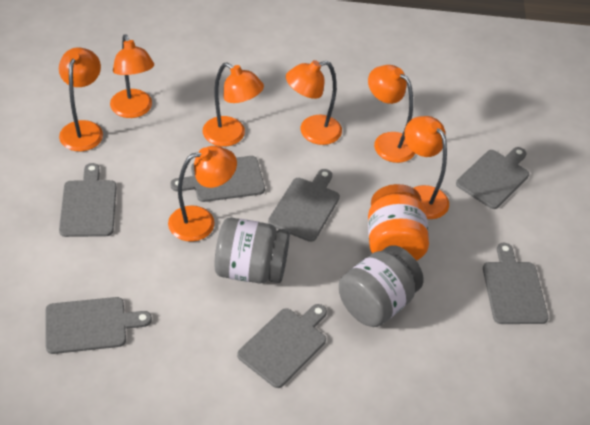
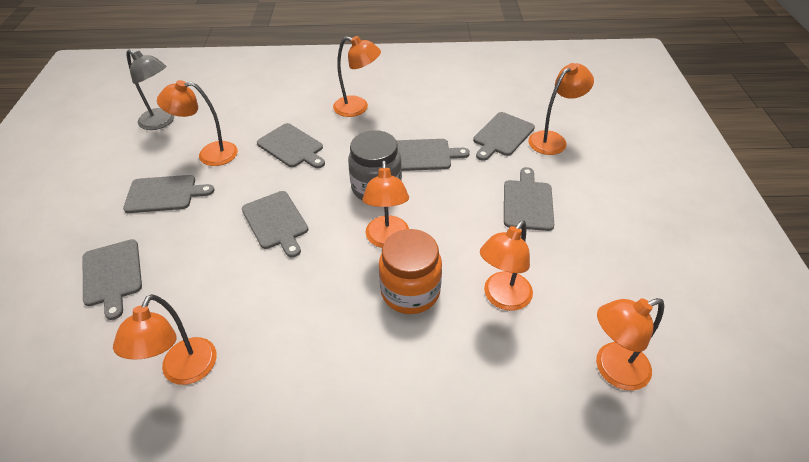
grey jar: 2 -> 1
grey lamp: 0 -> 1

